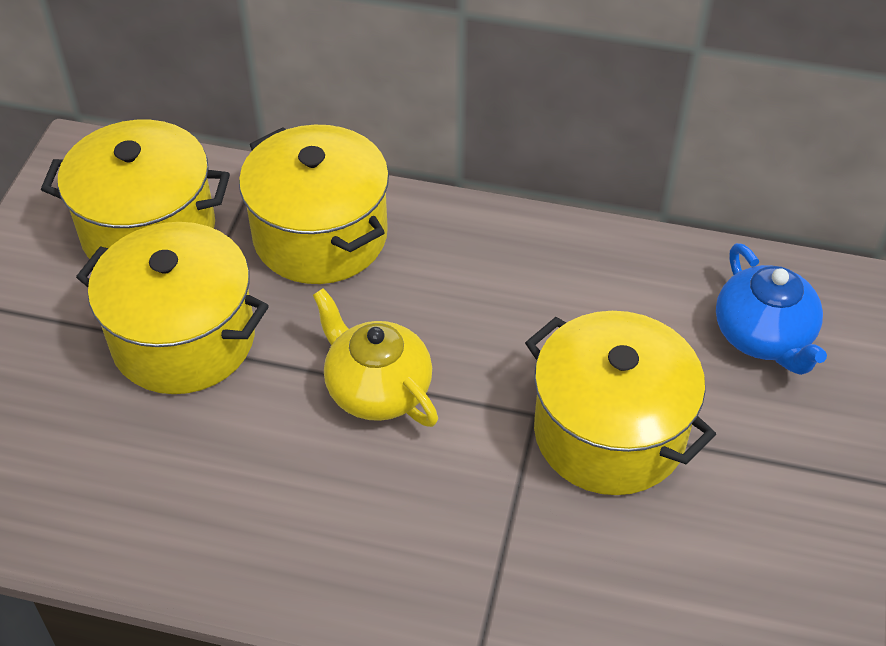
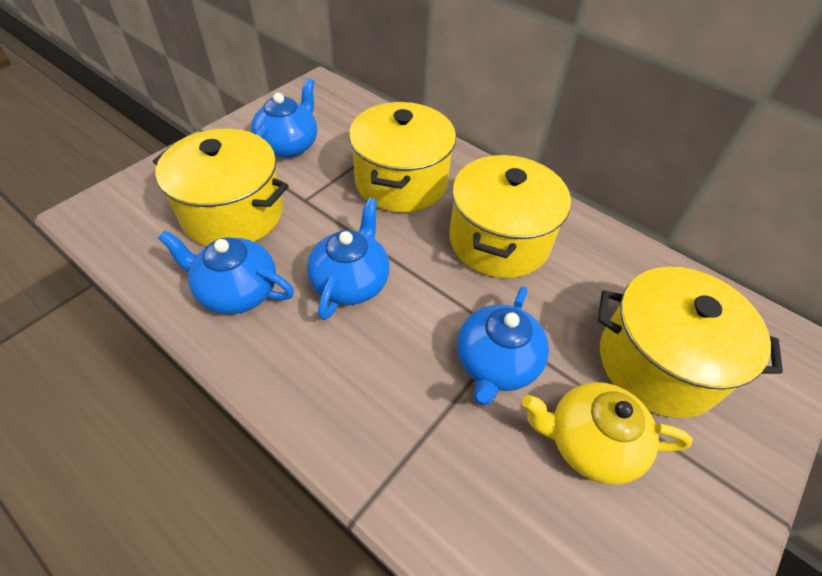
blue teapot: 1 -> 4

